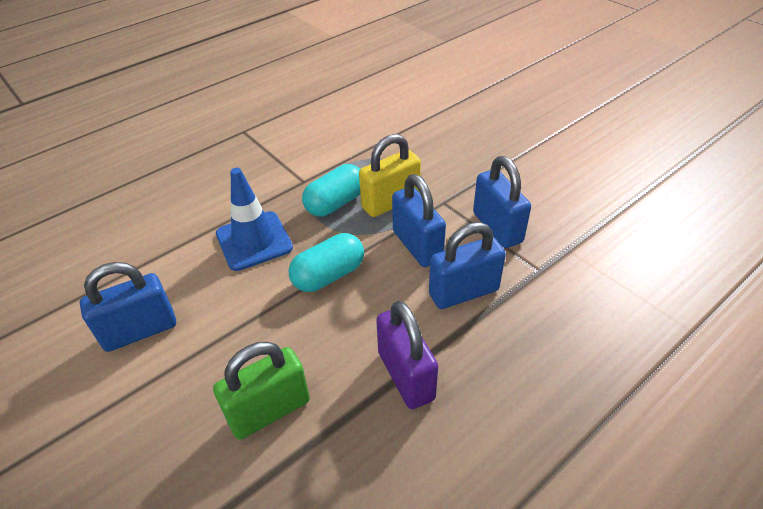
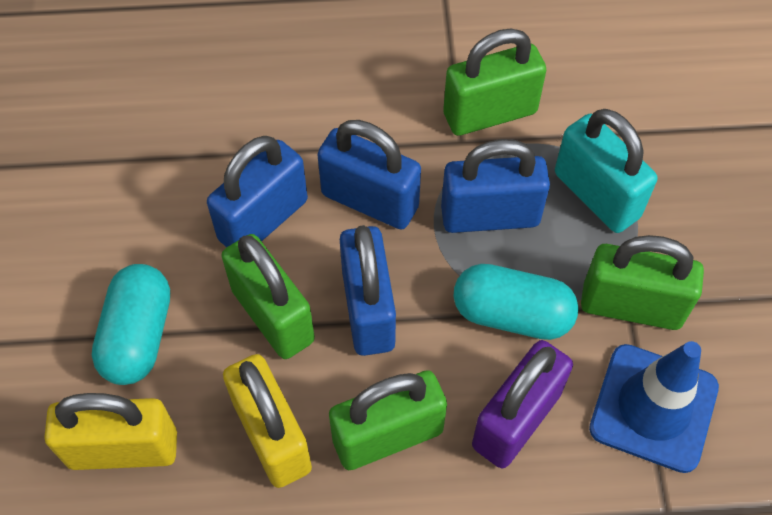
green padlock: 1 -> 4
turquoise padlock: 0 -> 1
yellow padlock: 1 -> 2

